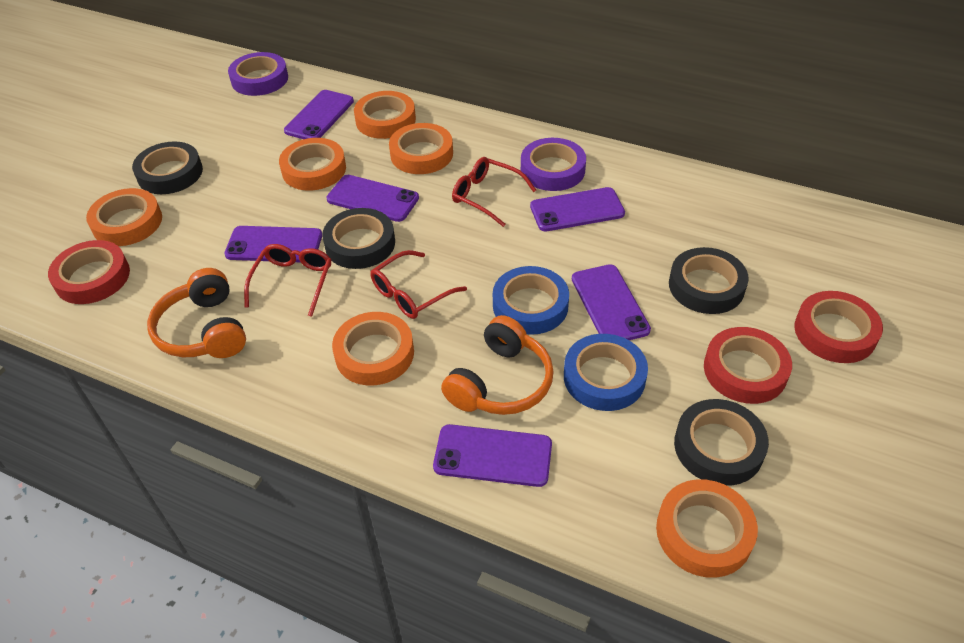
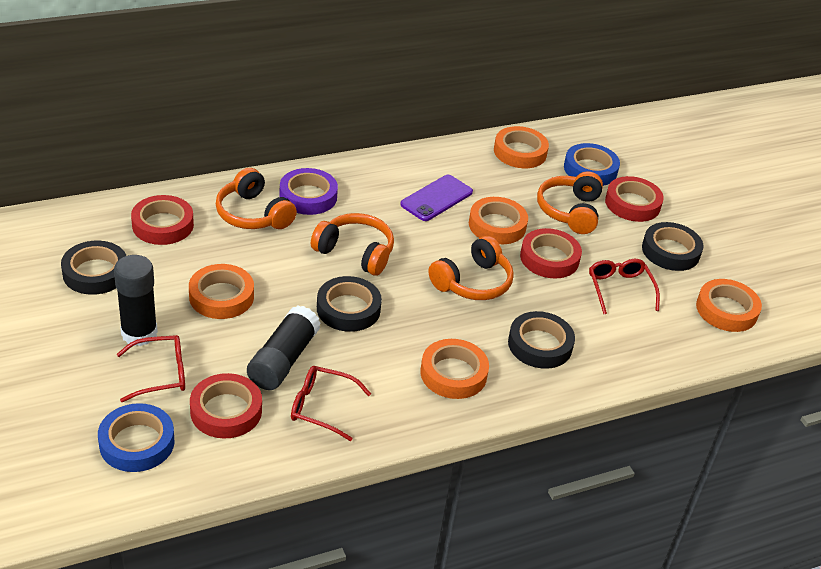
black glue stick: 0 -> 2
orange headphones: 2 -> 4
orange tape: 6 -> 5
purple phone: 6 -> 1
purple tape: 2 -> 1
red tape: 3 -> 4

